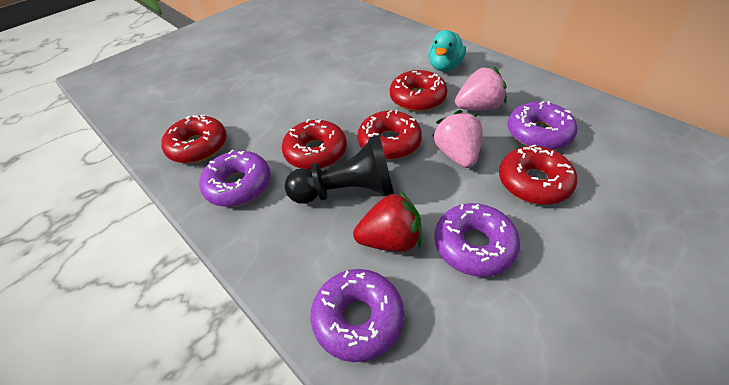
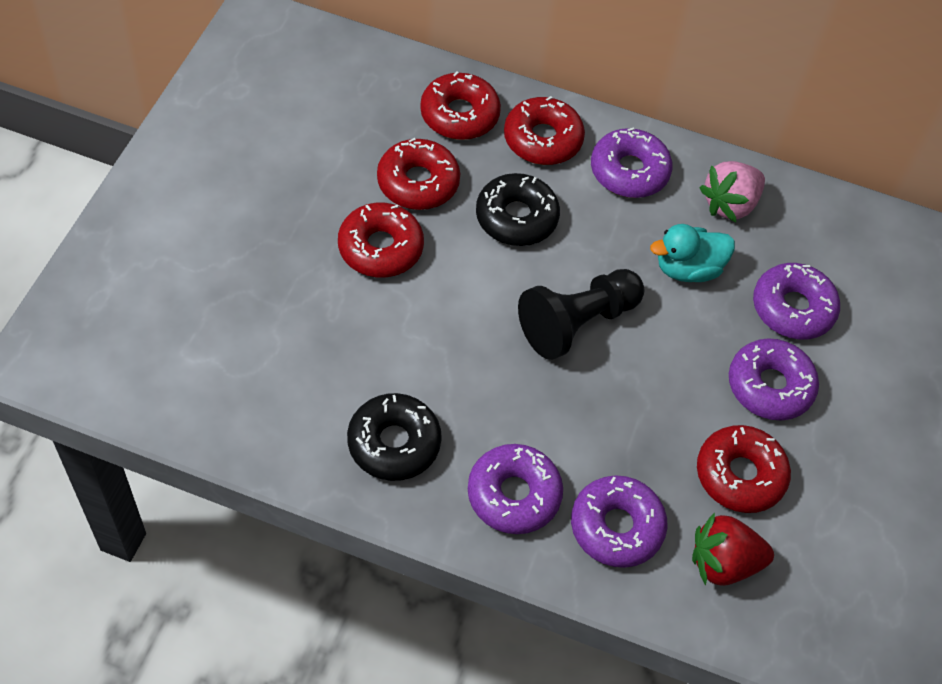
black donut: 0 -> 2
pink strawberry: 2 -> 1
purple donut: 4 -> 5

